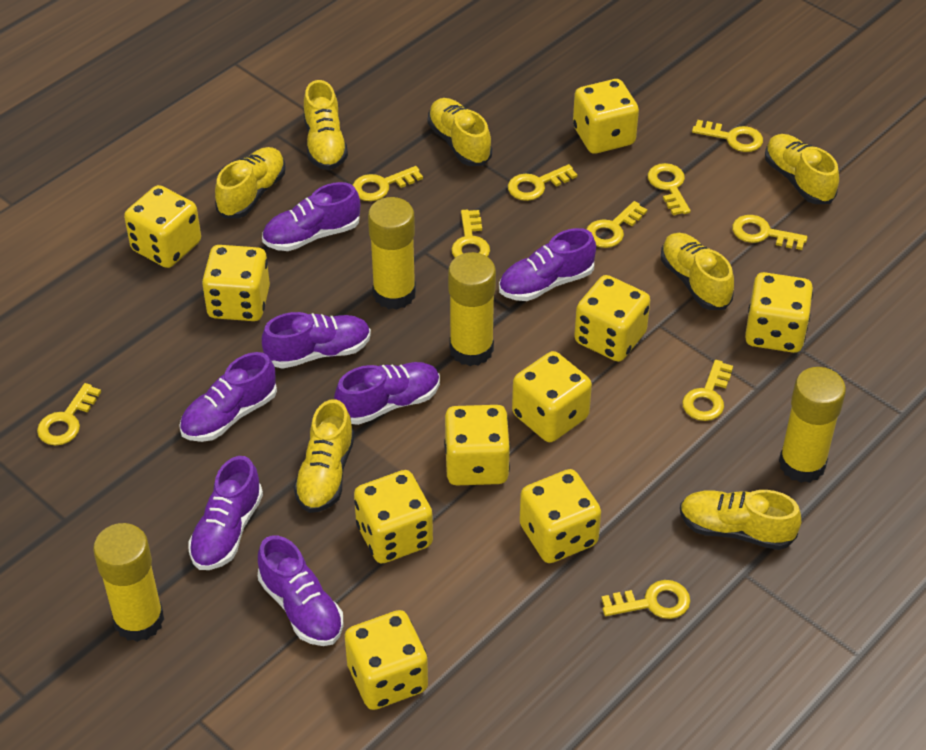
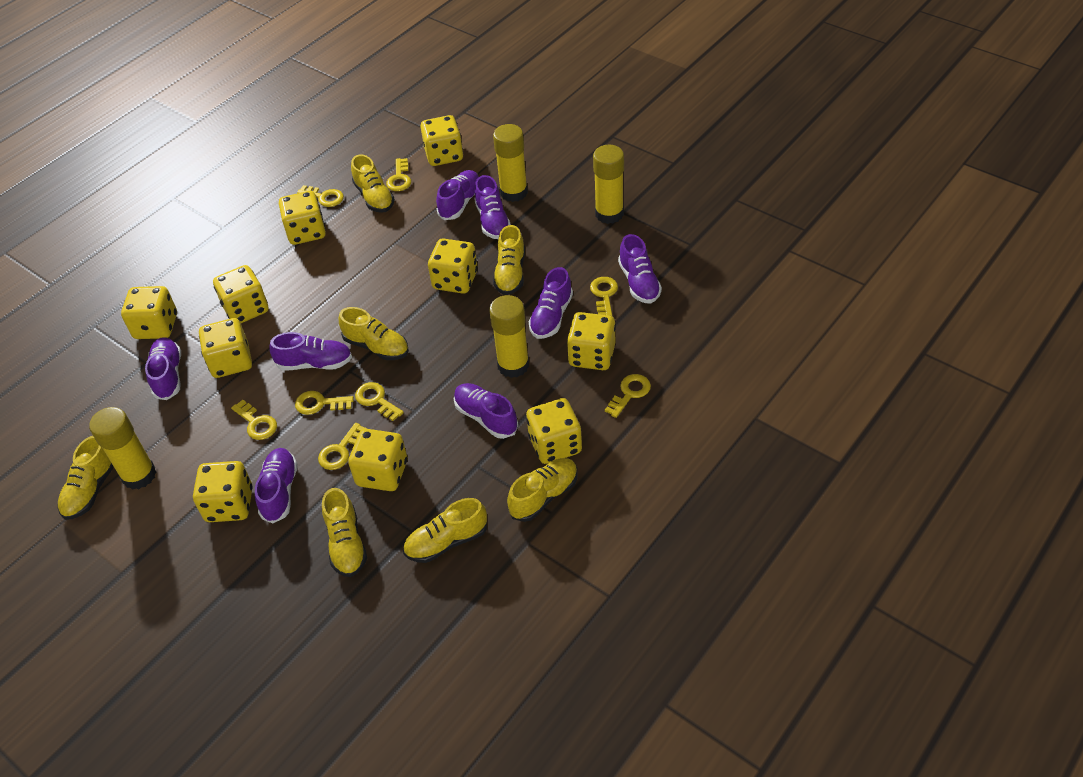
purple shoe: 7 -> 8
yellow key: 10 -> 8

